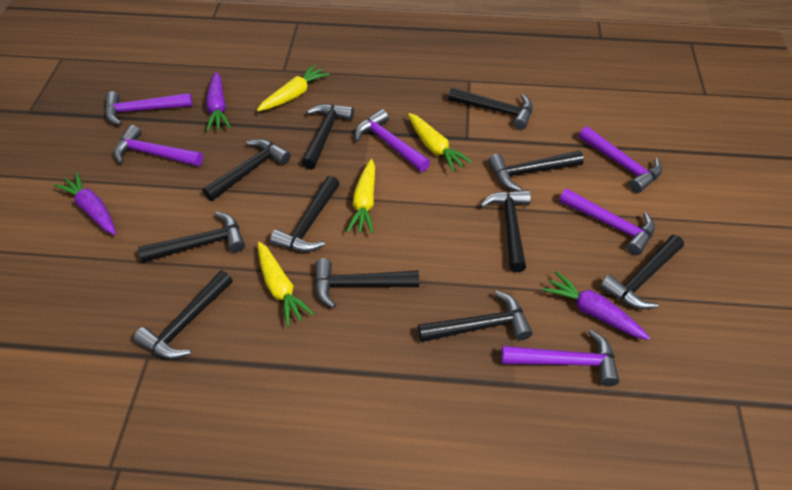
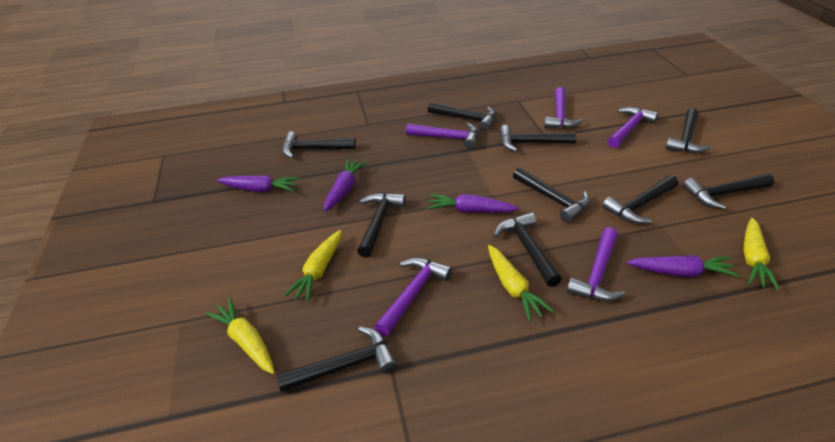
black hammer: 11 -> 10
purple carrot: 3 -> 4
purple hammer: 6 -> 5

